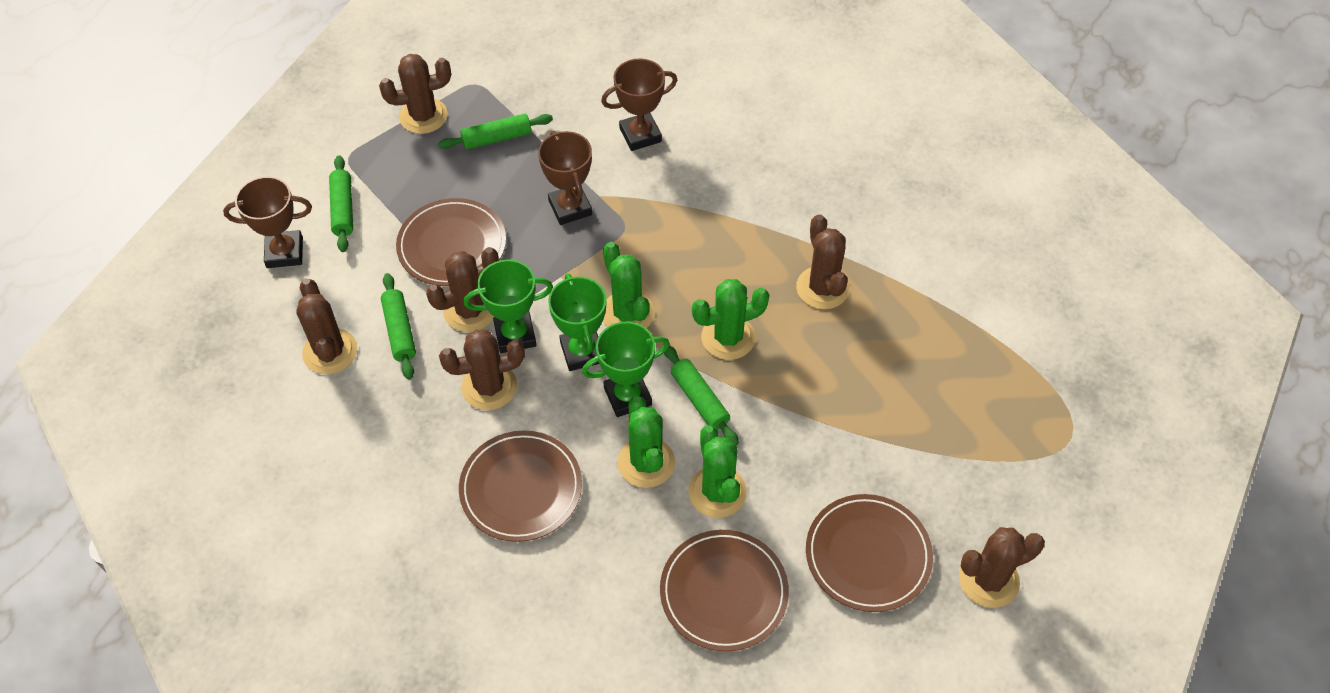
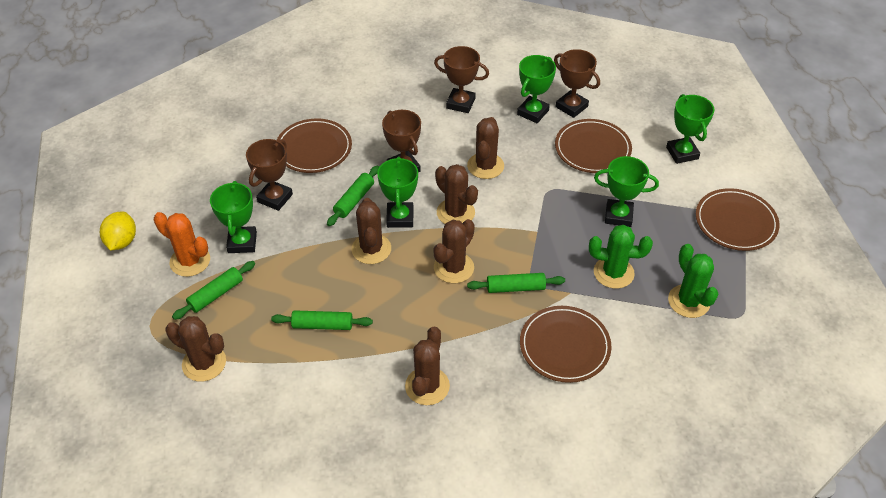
brown trophy: 3 -> 4
green cactus: 4 -> 2
green trophy: 3 -> 5
orange cactus: 0 -> 1
yellow lemon: 0 -> 1

